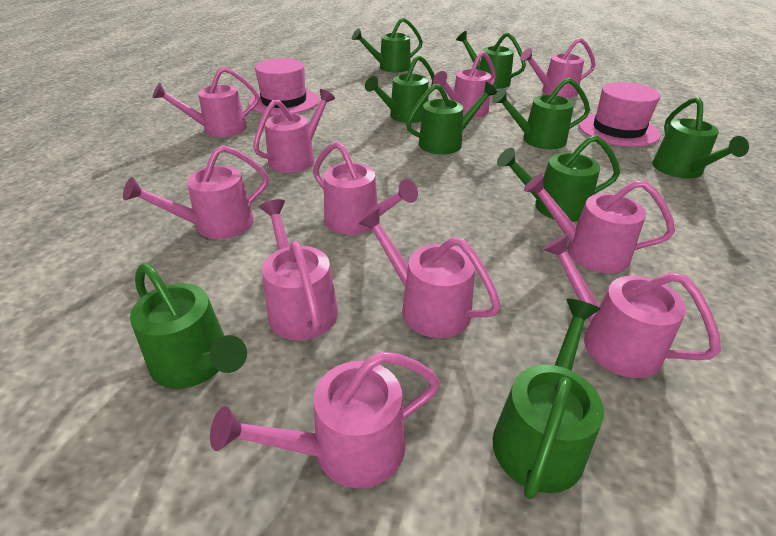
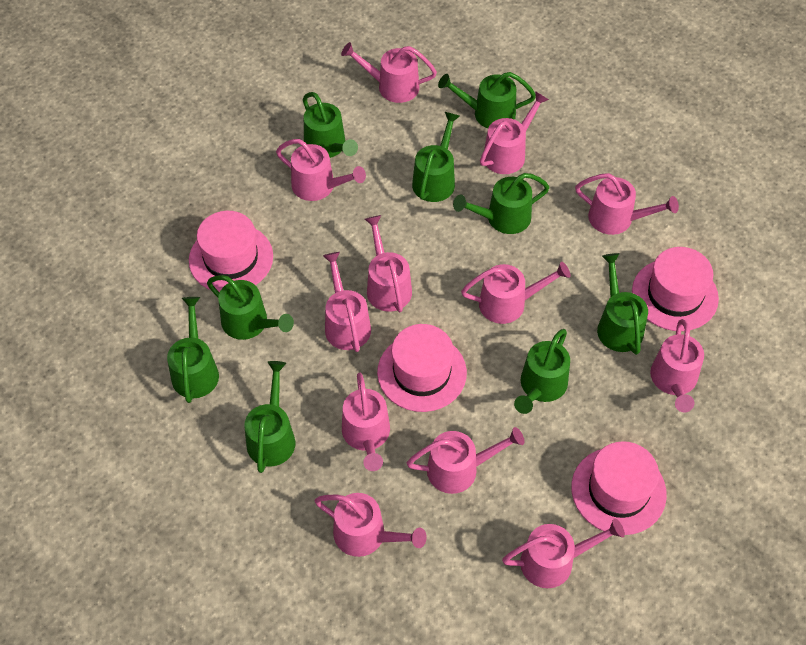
pink hat: 2 -> 4
pink watering can: 11 -> 12

